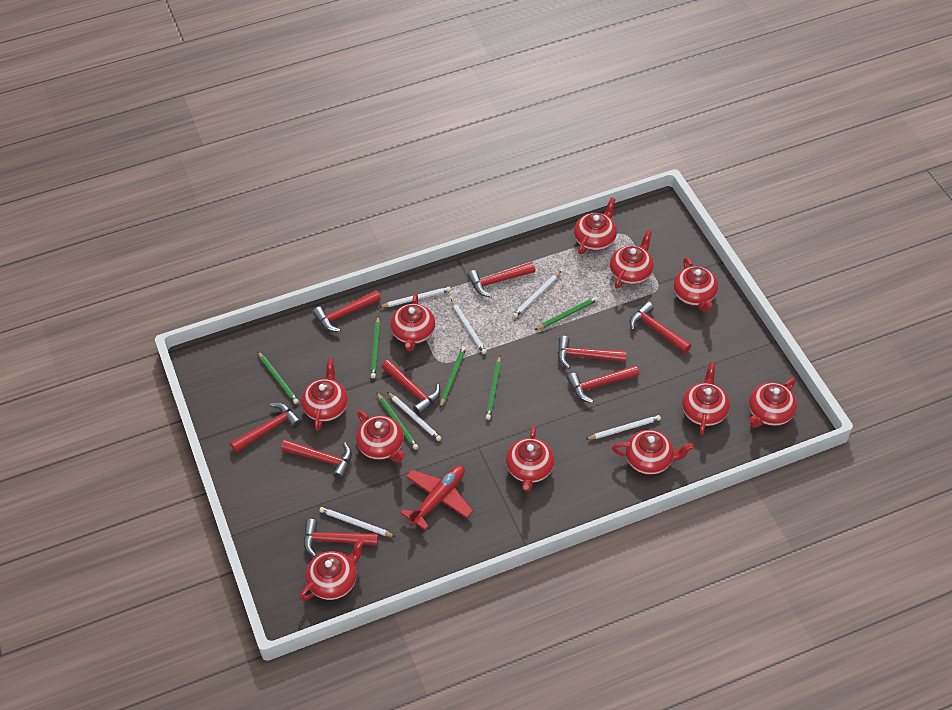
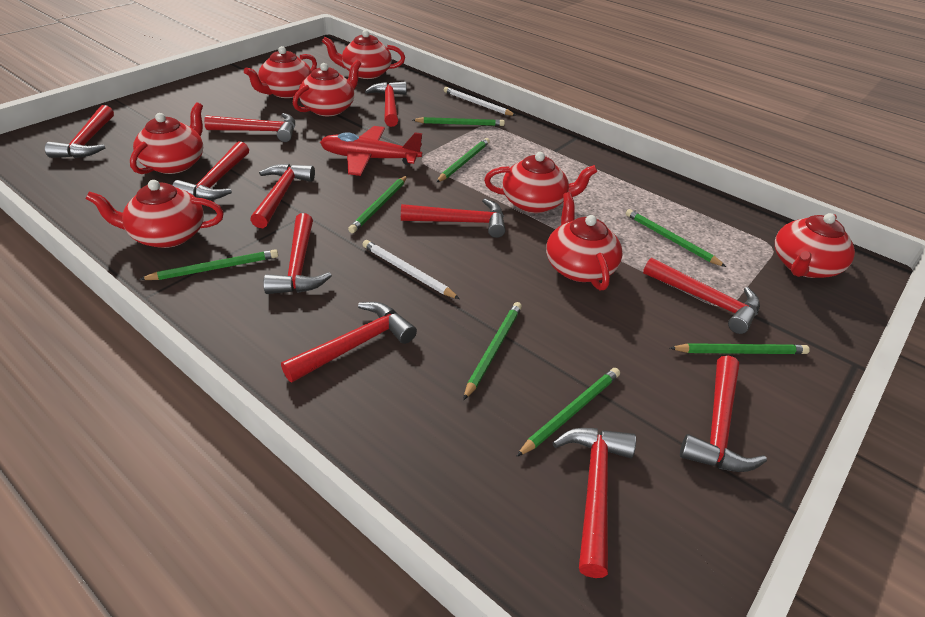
green pencil: 6 -> 8
red hammer: 9 -> 11
red teapot: 11 -> 8
white pencil: 6 -> 2

